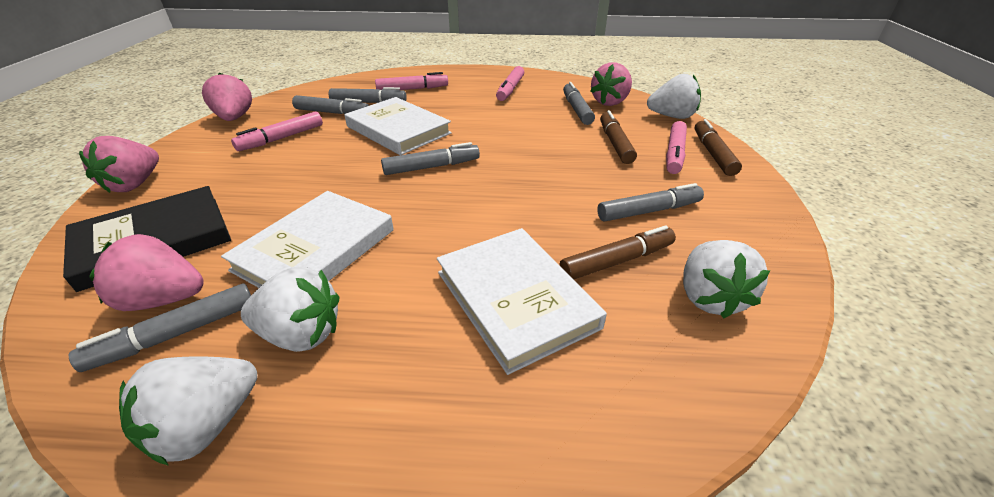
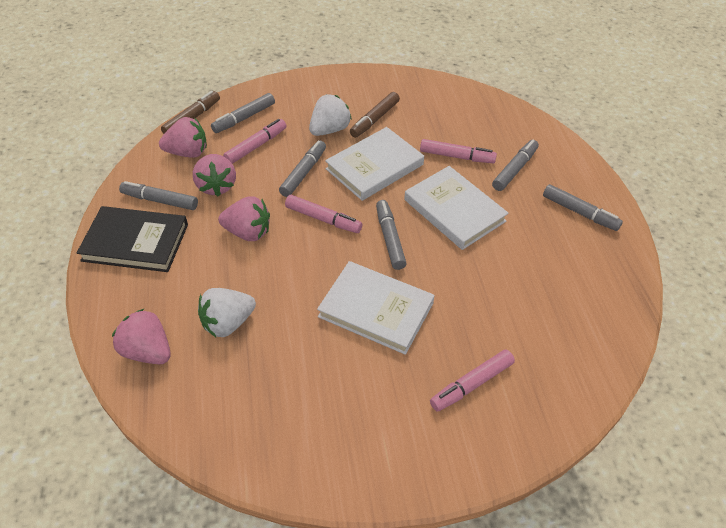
brown marker: 3 -> 2
white strawberry: 4 -> 2

